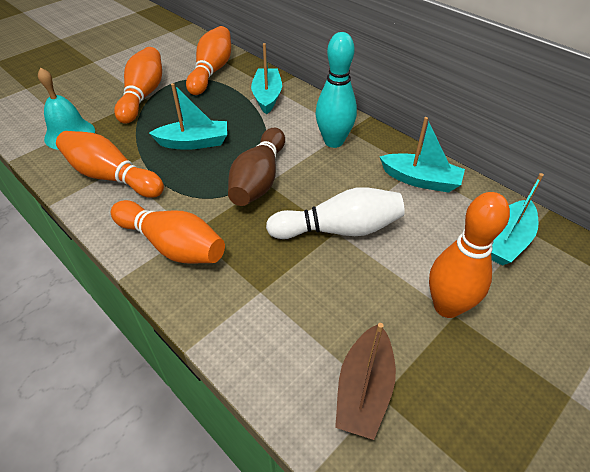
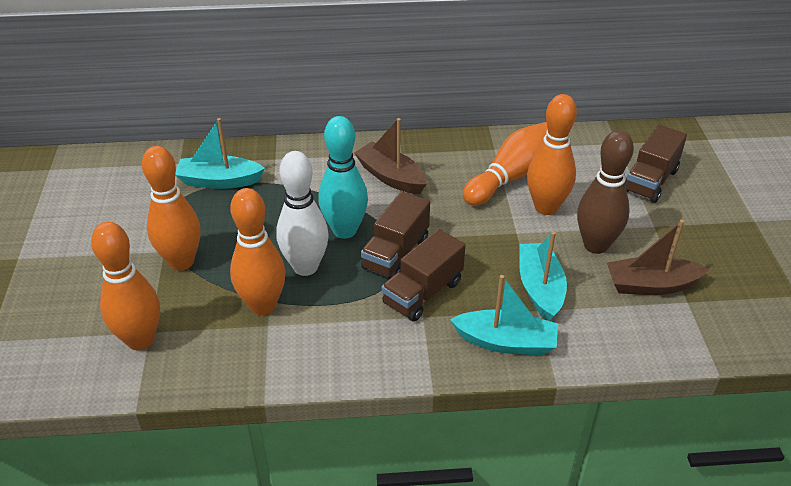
brown boat: 1 -> 2
brown truck: 0 -> 3
turquoise bell: 1 -> 0
turquoise boat: 4 -> 3

